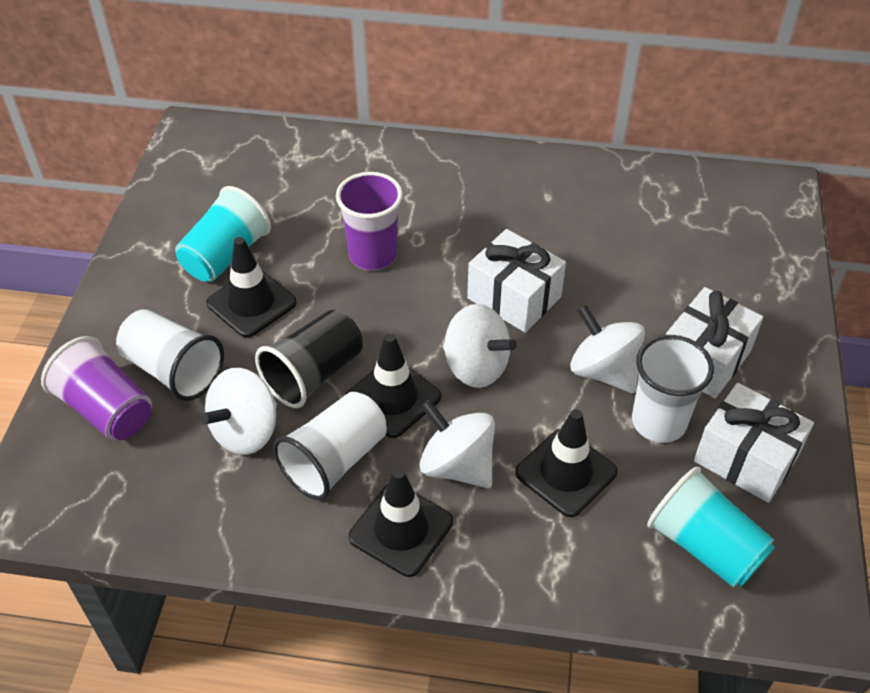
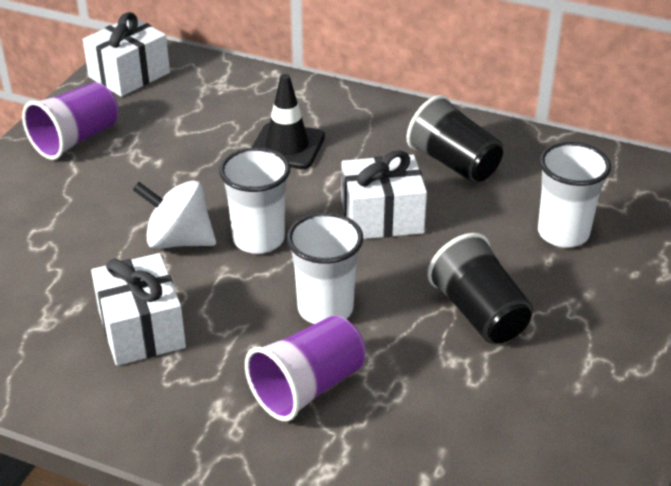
black cup: 1 -> 2
black traffic cone: 4 -> 1
turquoise cup: 2 -> 0
white spinning top: 4 -> 1

